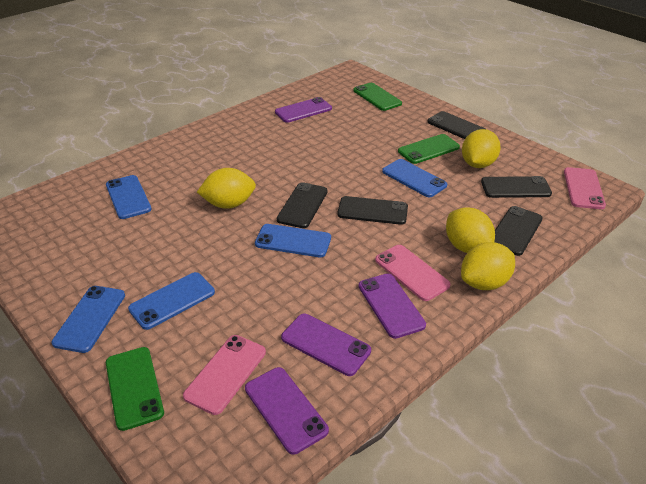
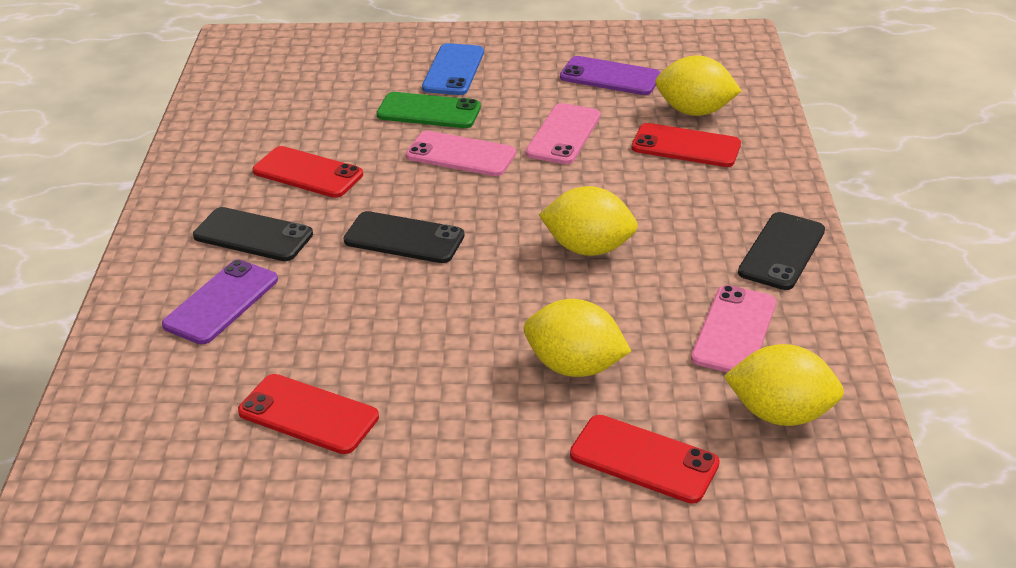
black phone: 5 -> 3
blue phone: 5 -> 1
green phone: 3 -> 1
purple phone: 4 -> 2
red phone: 0 -> 4

